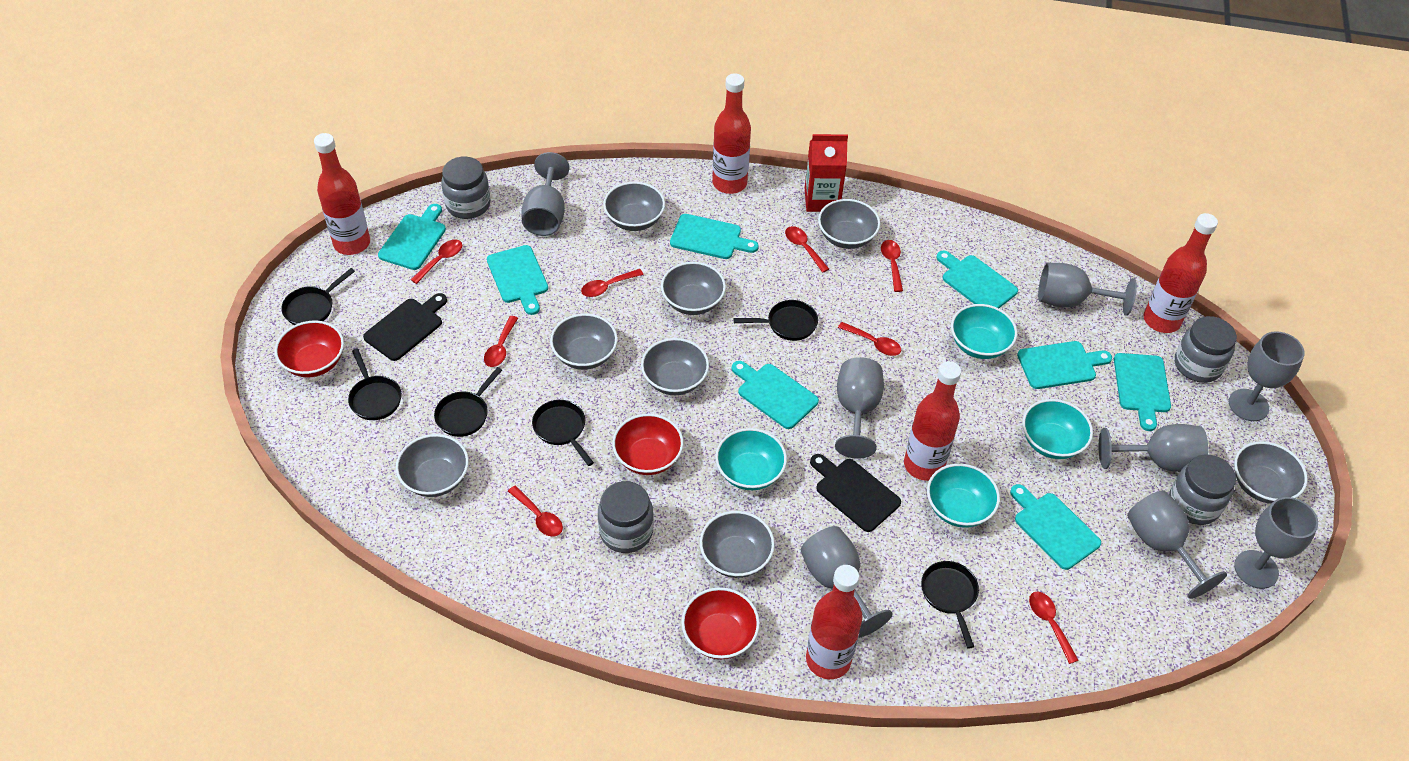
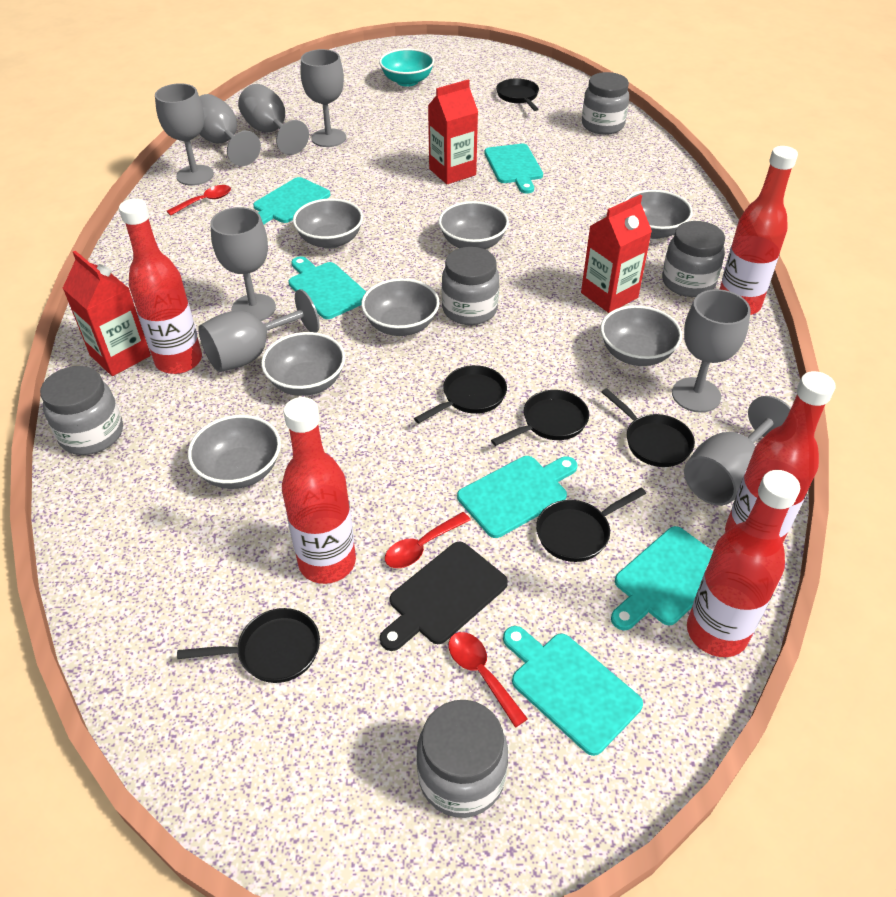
black cutting board: 2 -> 1
grey bowl: 8 -> 7
grey jar: 4 -> 5
red bowl: 3 -> 0
red carton: 1 -> 3
red spoon: 8 -> 3
turquoise bowl: 4 -> 1
turquoise cutting board: 8 -> 6

